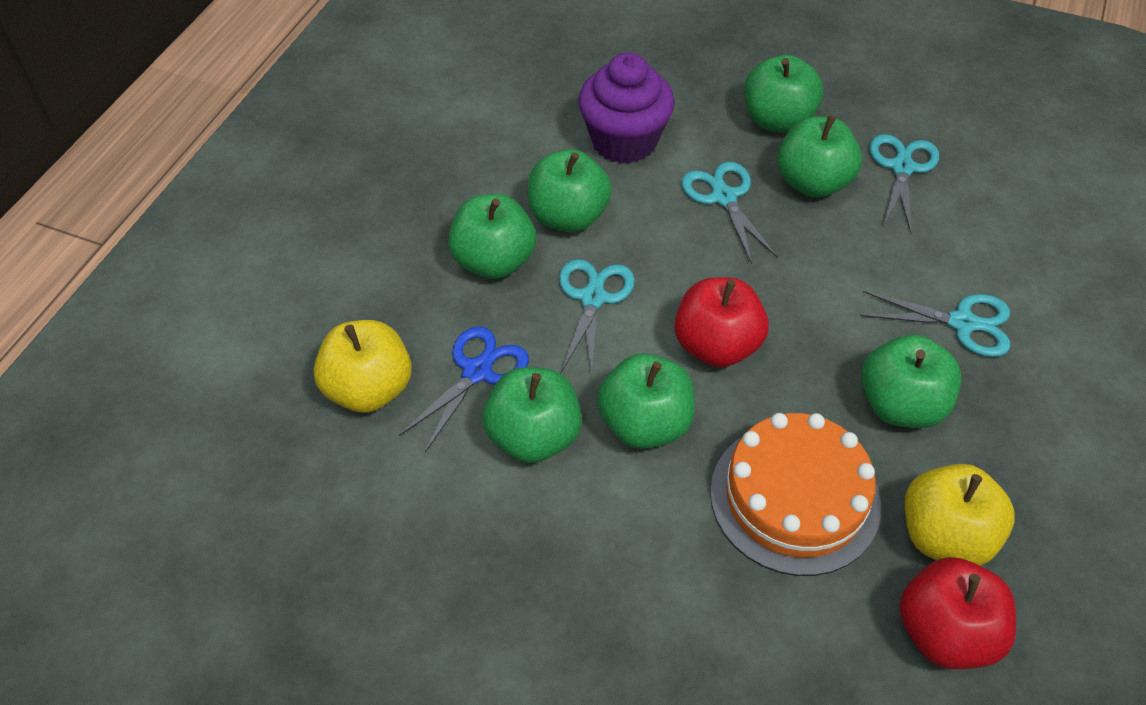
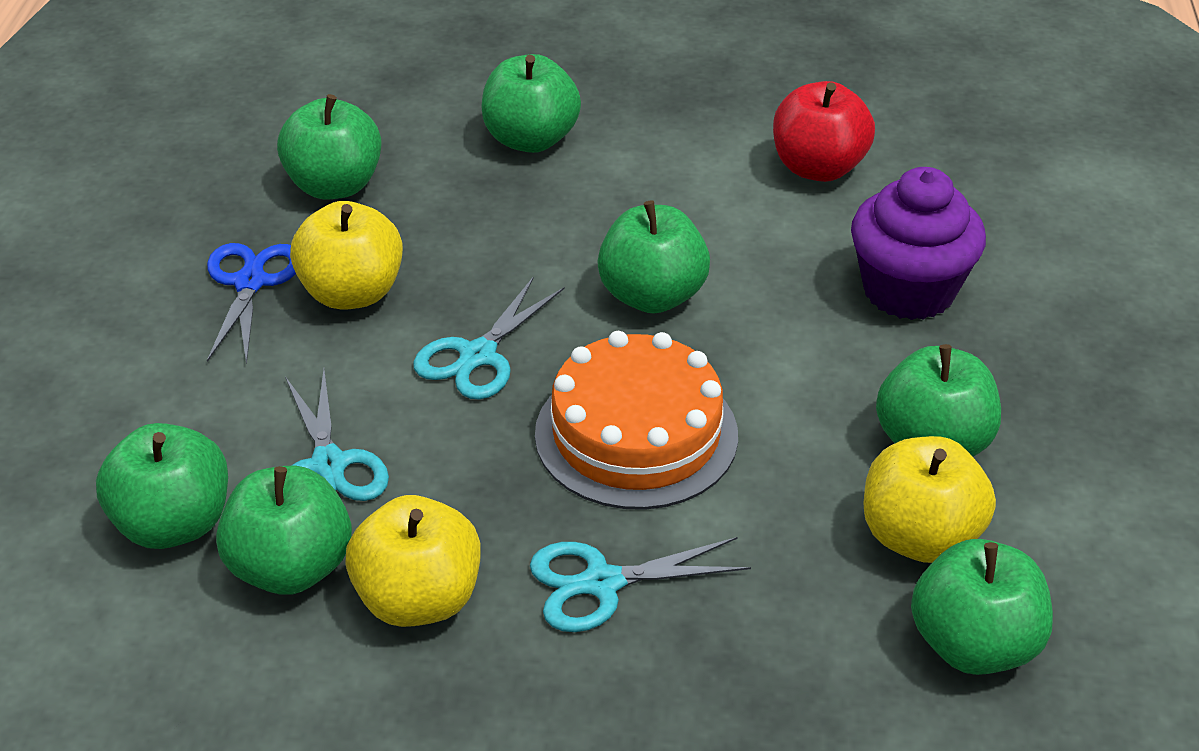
red apple: 2 -> 1
turquoise scissors: 4 -> 3
yellow apple: 2 -> 3

